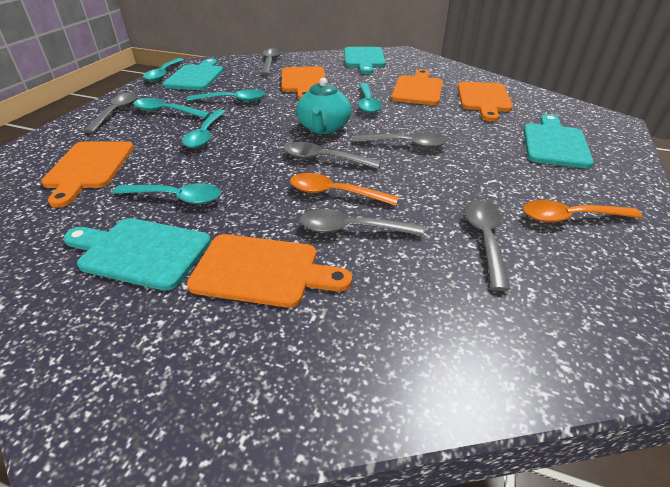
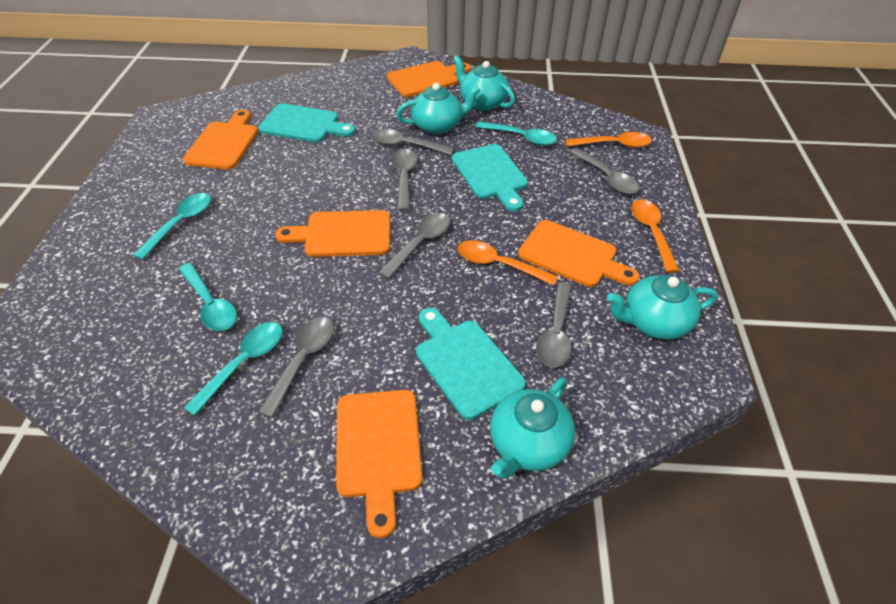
orange spoon: 2 -> 3
turquoise cutting board: 4 -> 3
turquoise spoon: 6 -> 4
turquoise teapot: 1 -> 4

